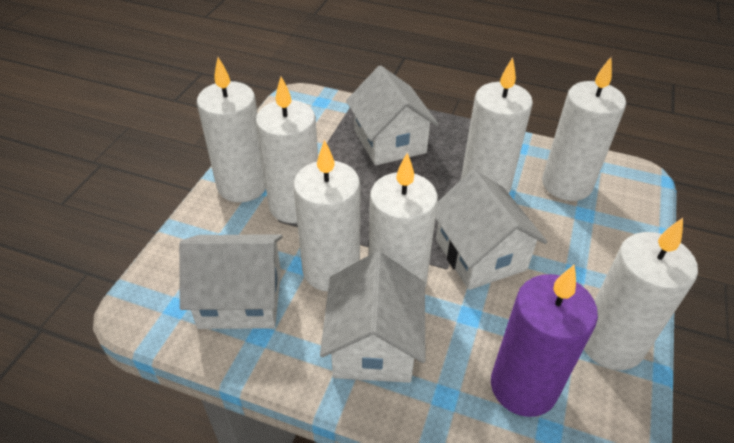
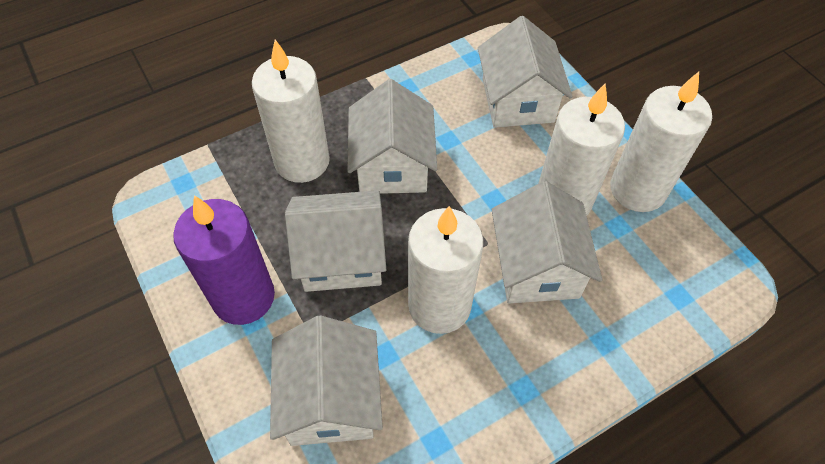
white candle: 7 -> 4
white house: 4 -> 5

